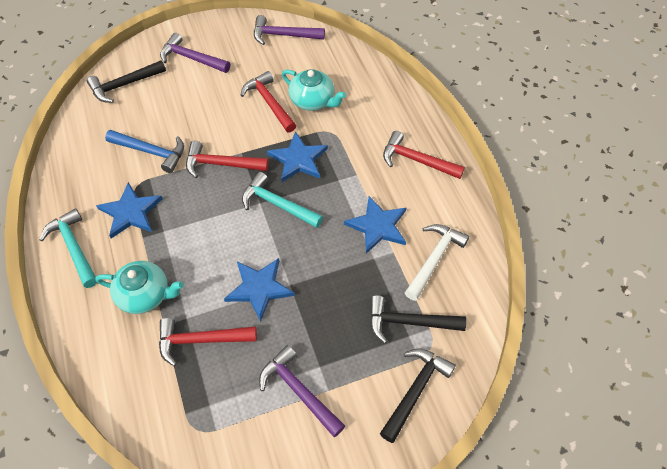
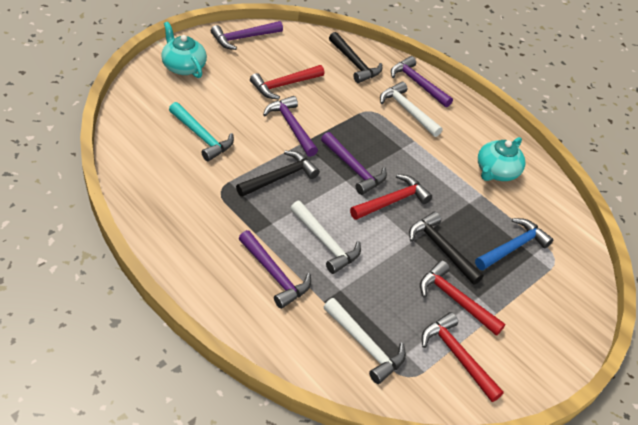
blue star: 4 -> 0
purple hammer: 3 -> 5
turquoise hammer: 2 -> 1
white hammer: 1 -> 3

